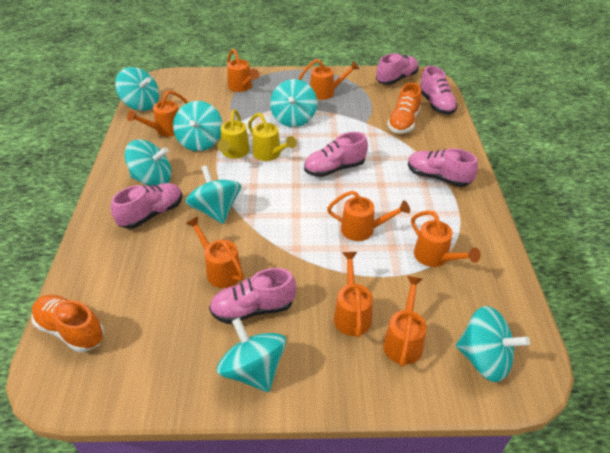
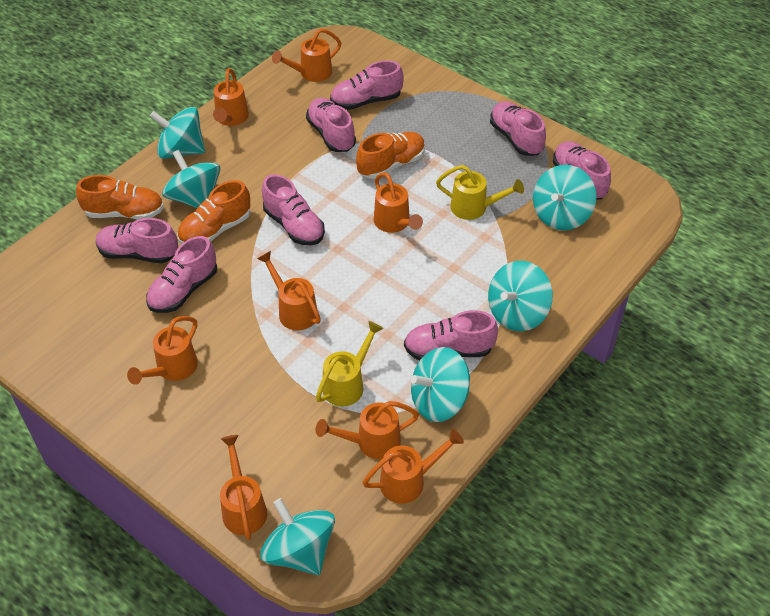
orange shoe: 2 -> 3
pink shoe: 6 -> 8
turquoise spinning top: 7 -> 6

